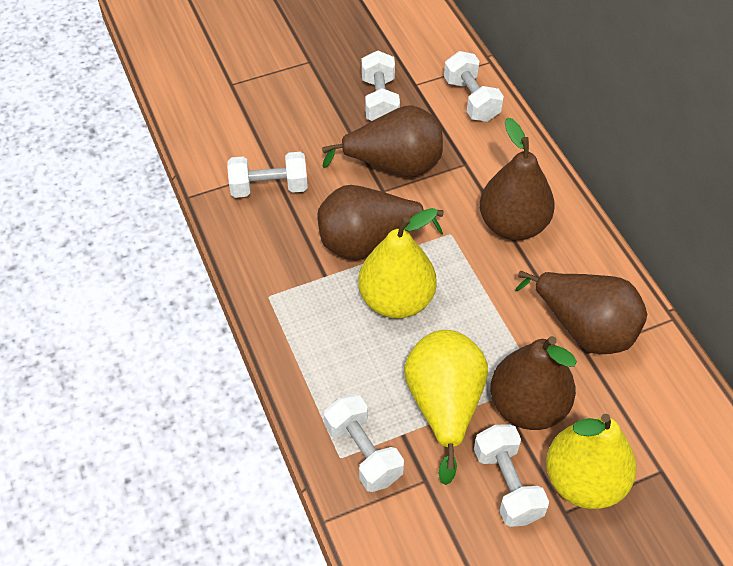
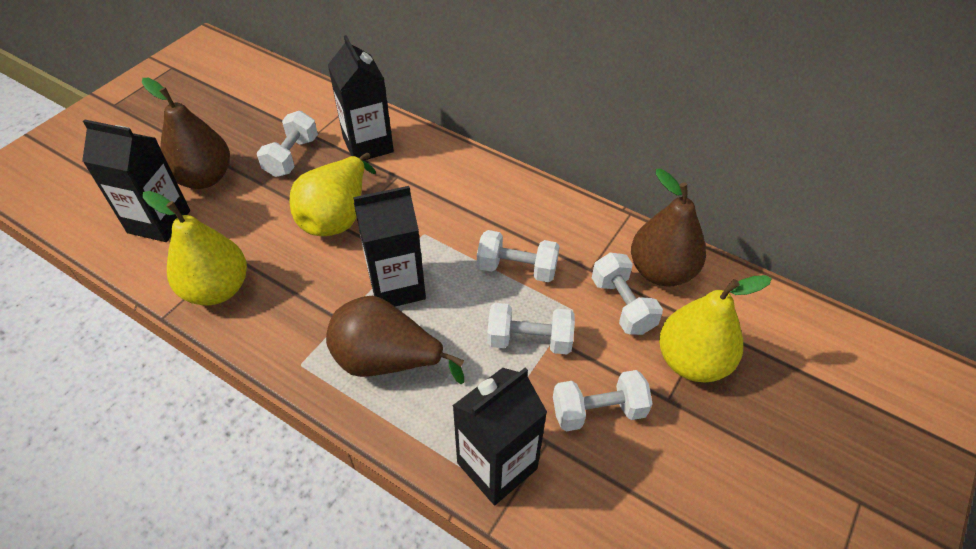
black carton: 0 -> 4
brown pear: 5 -> 3

